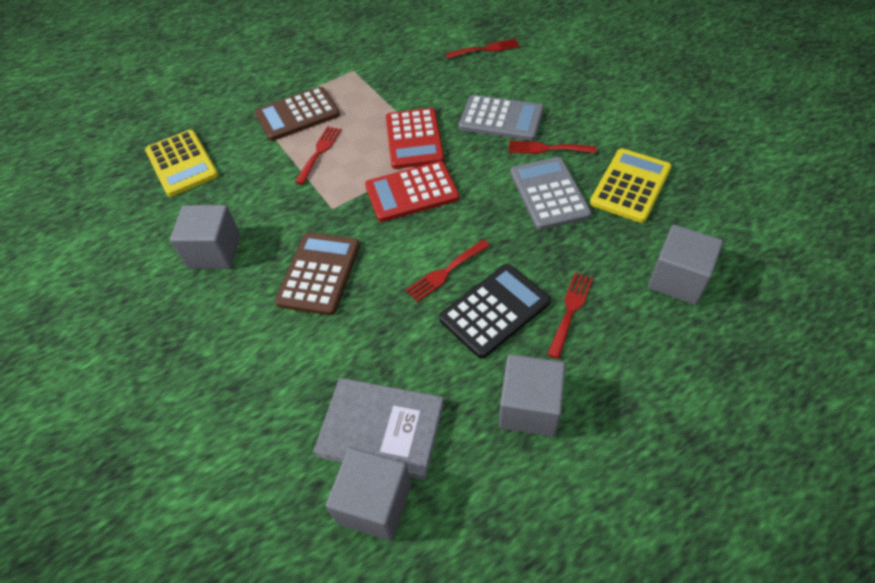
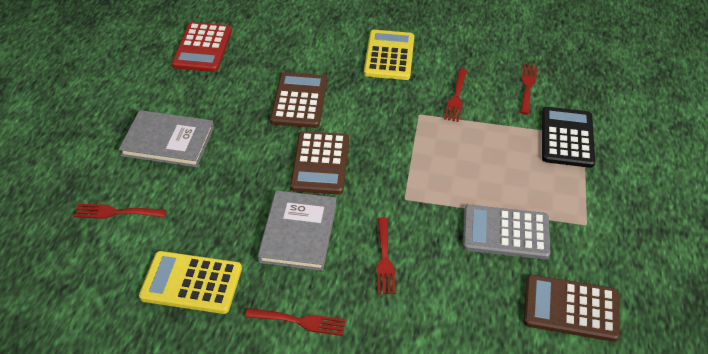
brown calculator: 2 -> 3
grey book: 1 -> 2
grey calculator: 2 -> 1
grey cube: 4 -> 0
red calculator: 2 -> 1

